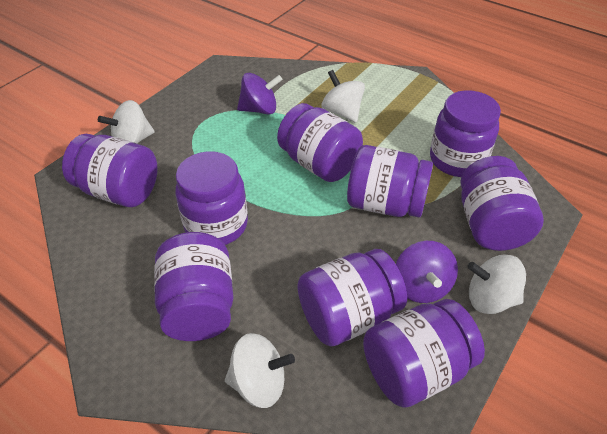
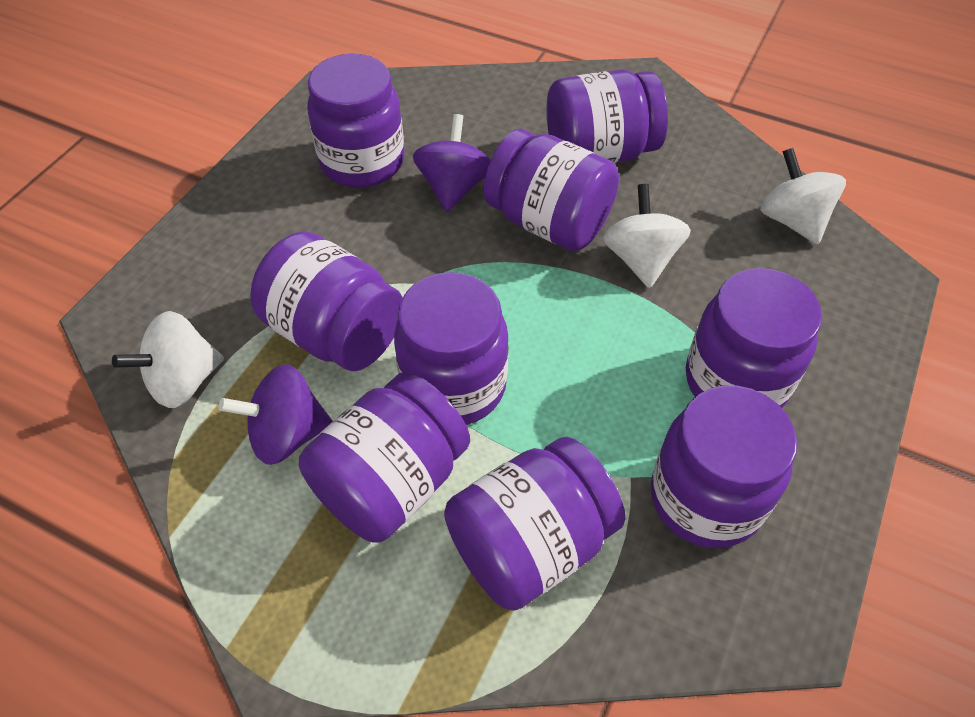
white spinning top: 4 -> 3

